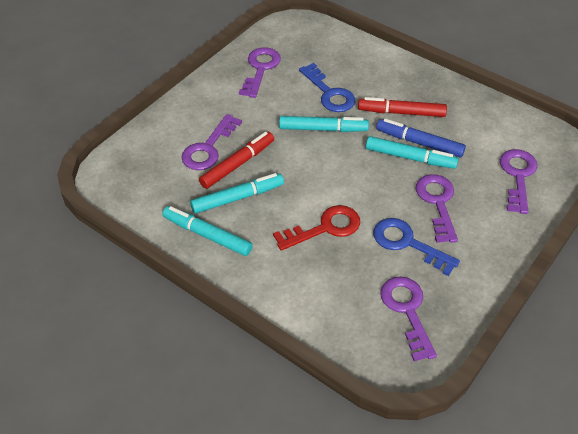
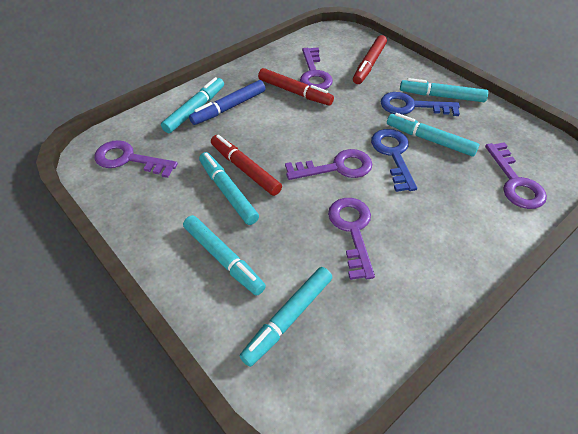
red key: 1 -> 0
red marker: 2 -> 3
turquoise marker: 4 -> 6

